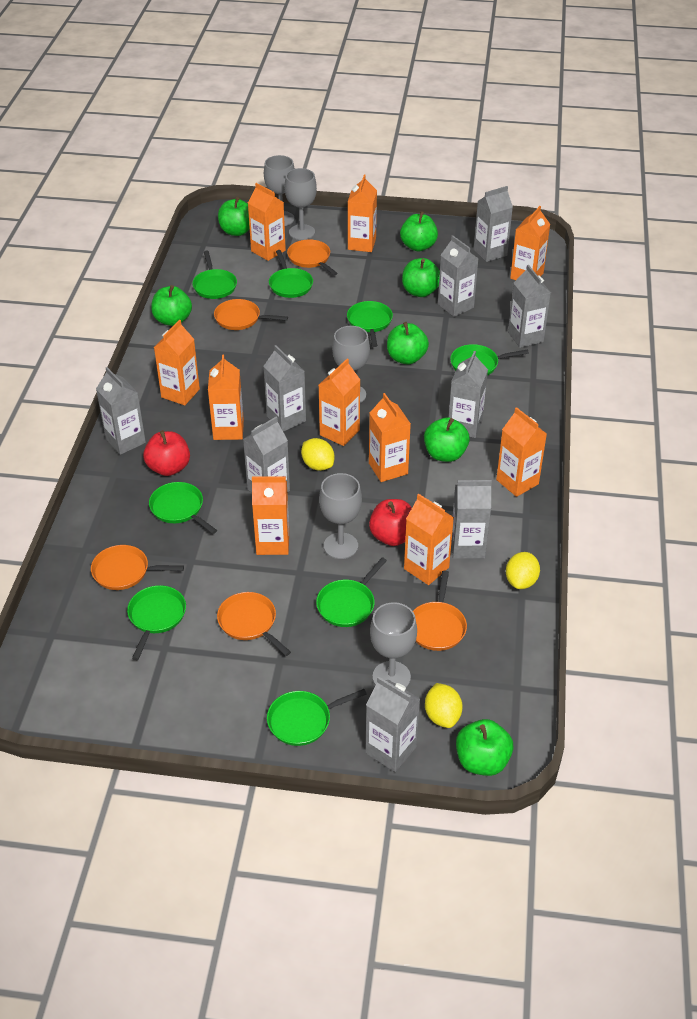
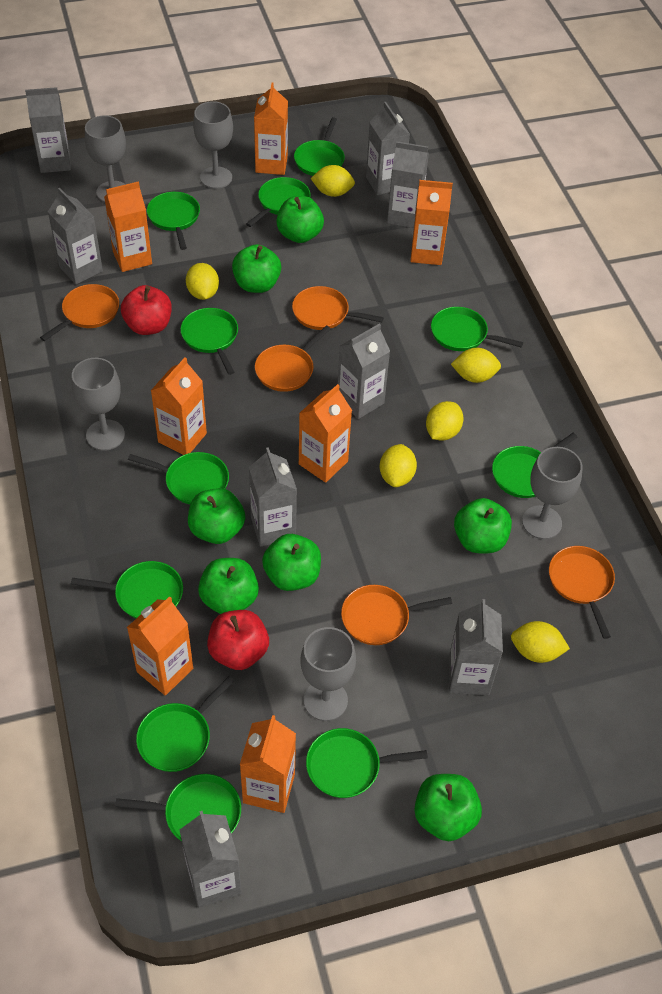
green pan: 8 -> 11
grey carton: 9 -> 8
orange carton: 10 -> 7
yellow lemon: 3 -> 6

